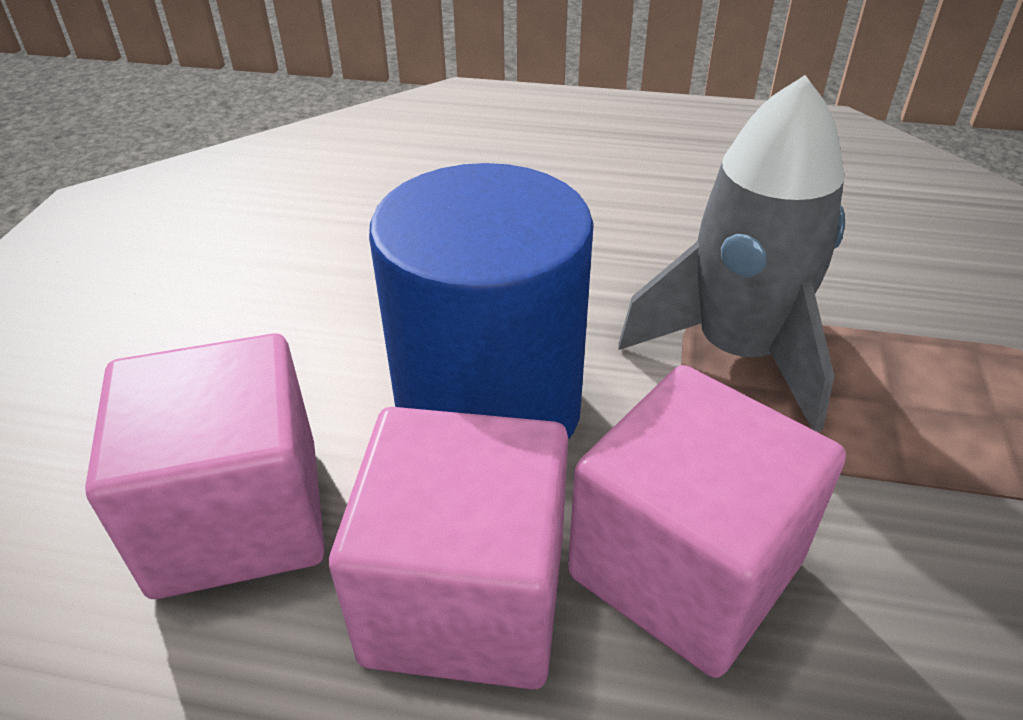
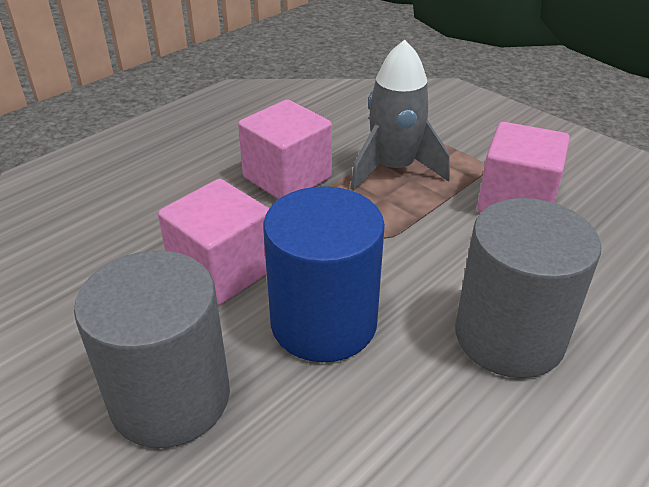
grey cylinder: 0 -> 2

